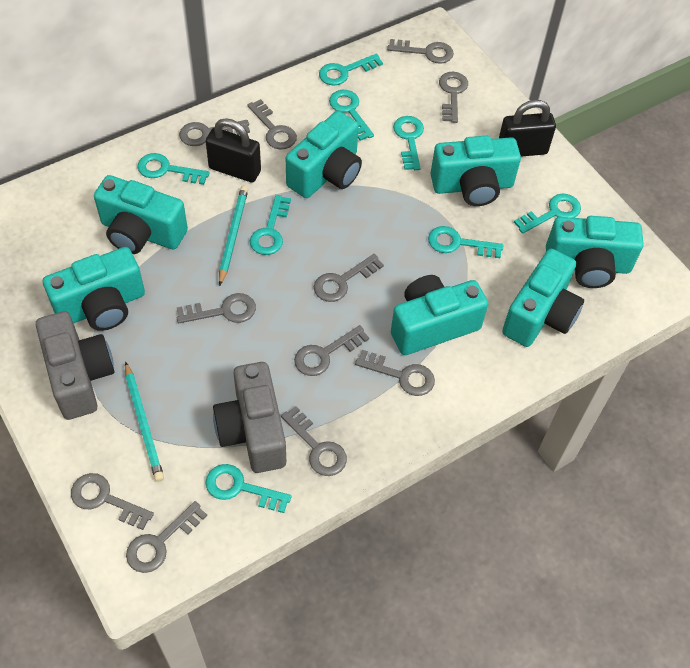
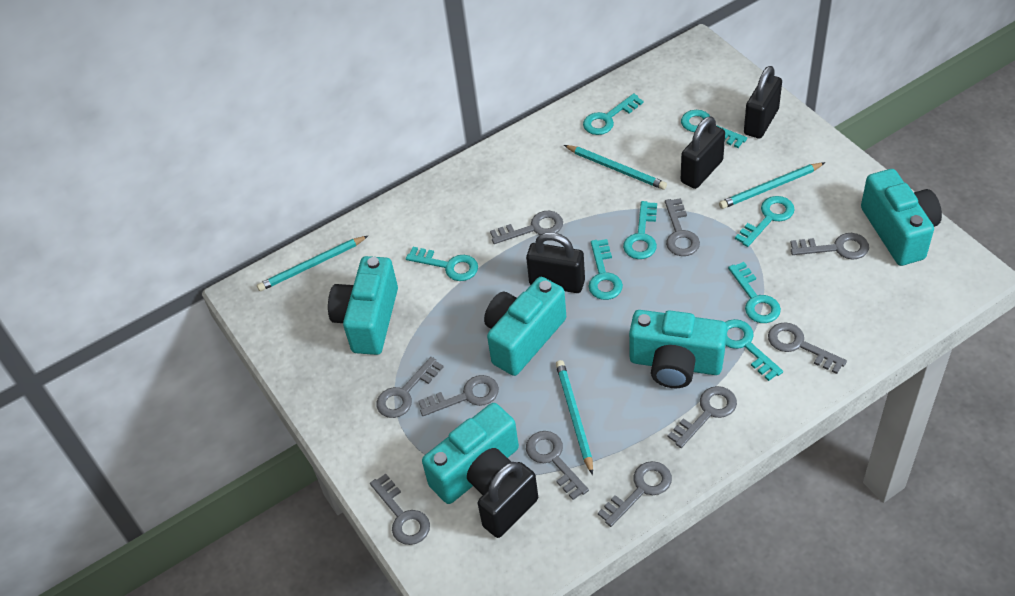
black padlock: 2 -> 4
grey camera: 2 -> 0
grey key: 11 -> 10
turquoise camera: 7 -> 5
turquoise pencil: 2 -> 4

